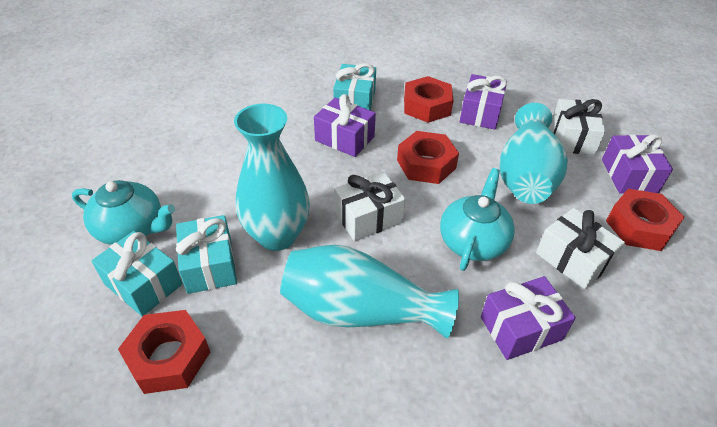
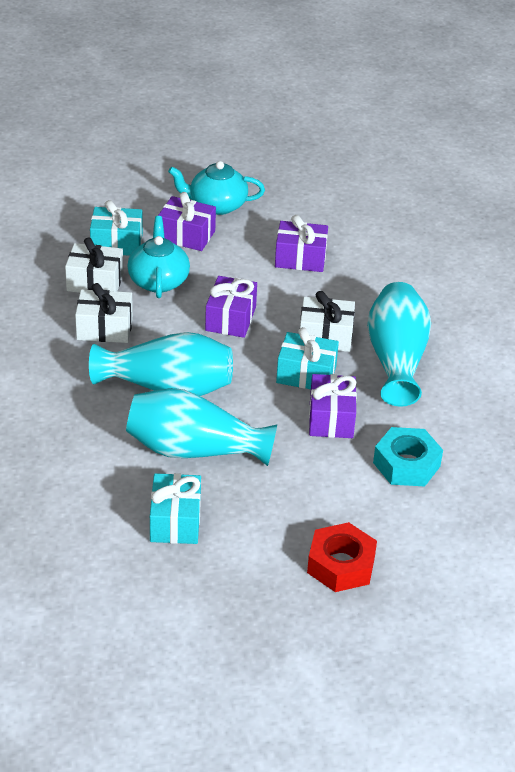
red nut: 4 -> 1
turquoise nut: 0 -> 1

